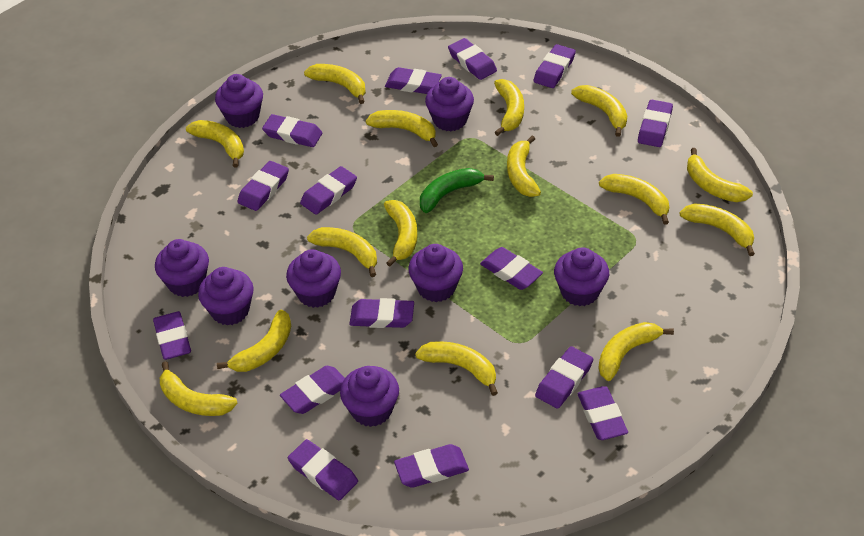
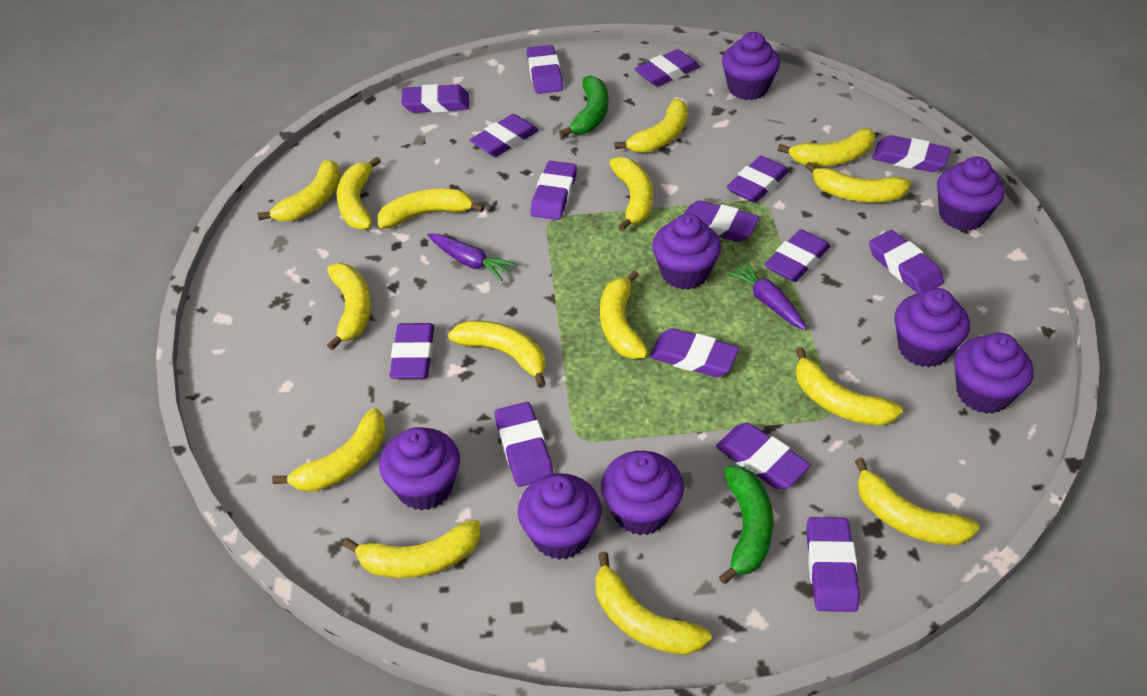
green banana: 1 -> 2
purple carrot: 0 -> 2

